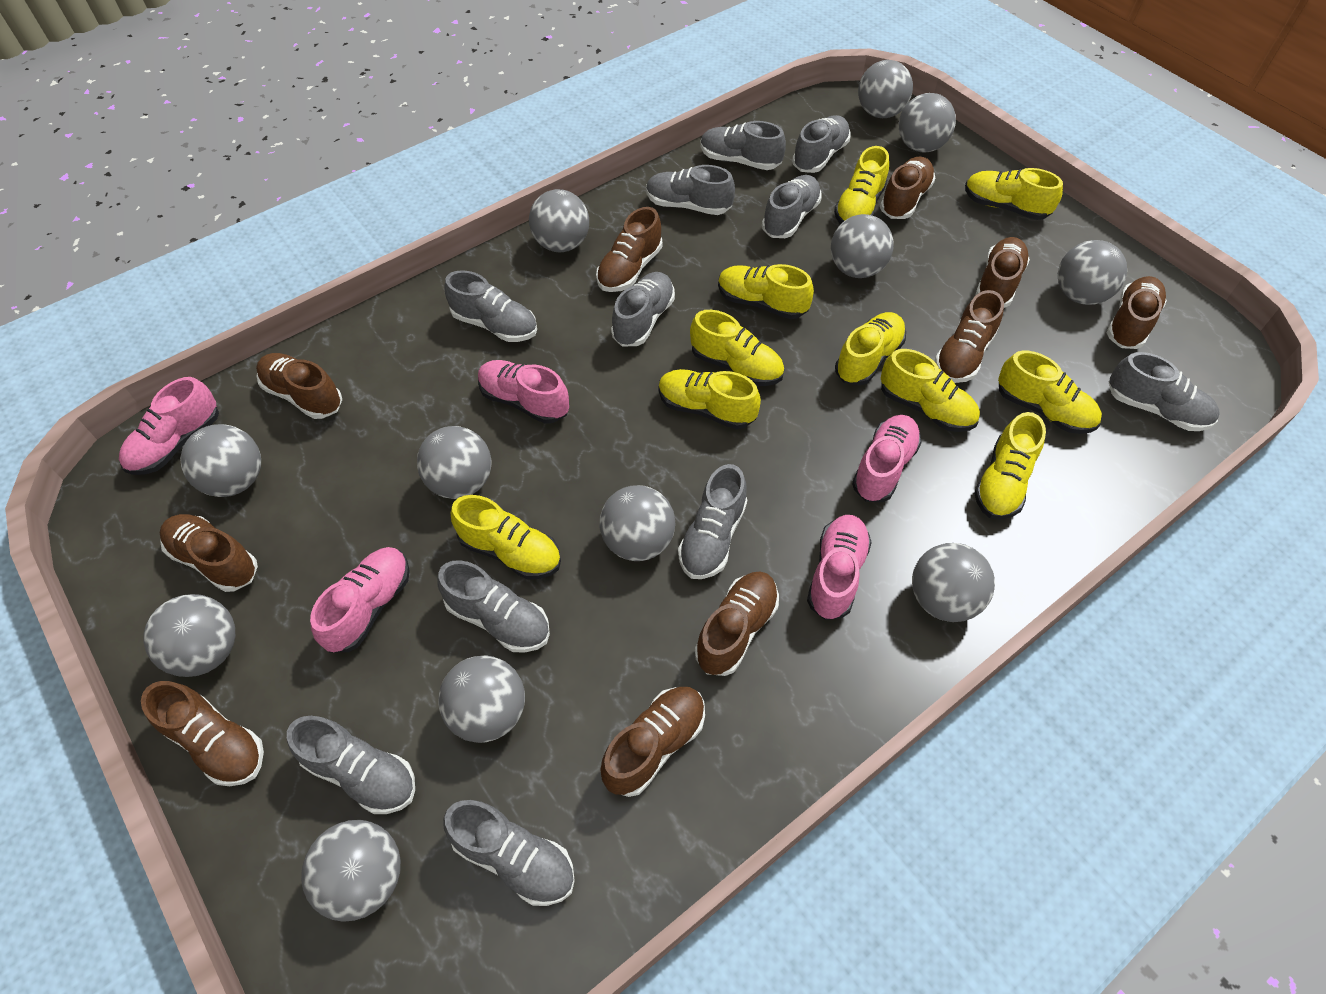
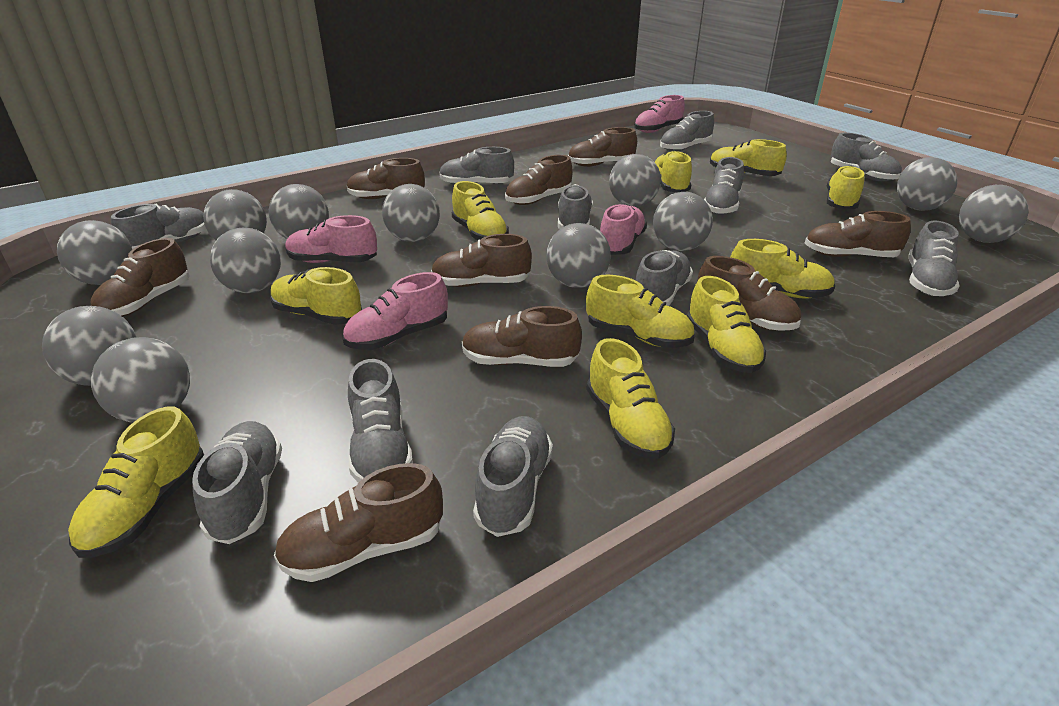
brown shoe: 10 -> 9
pink shoe: 5 -> 4

